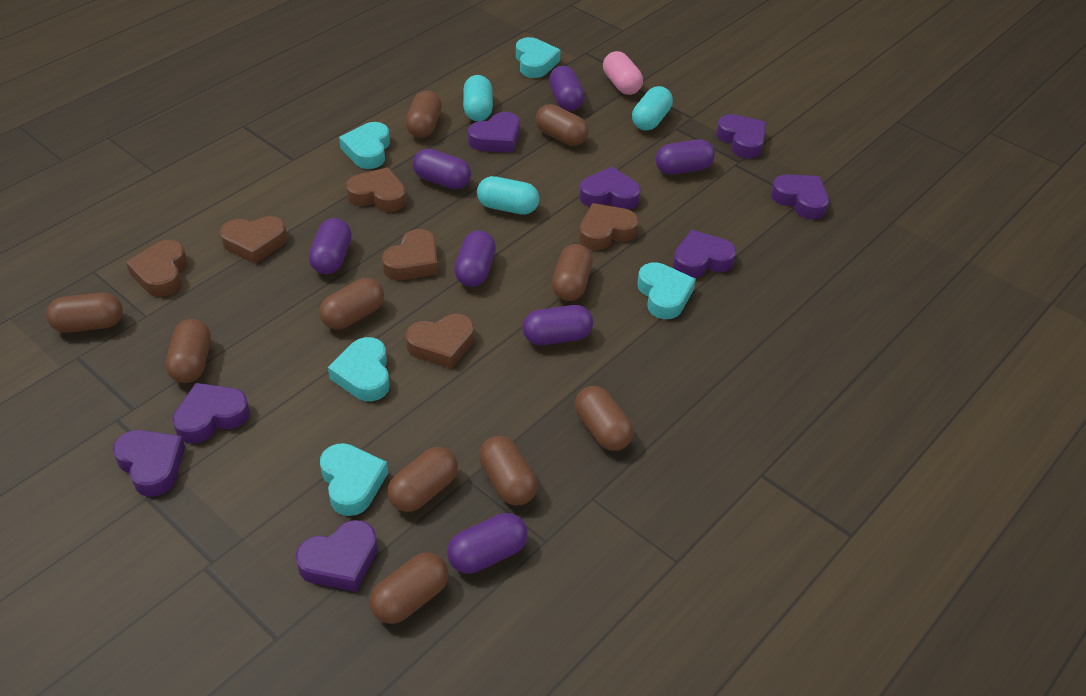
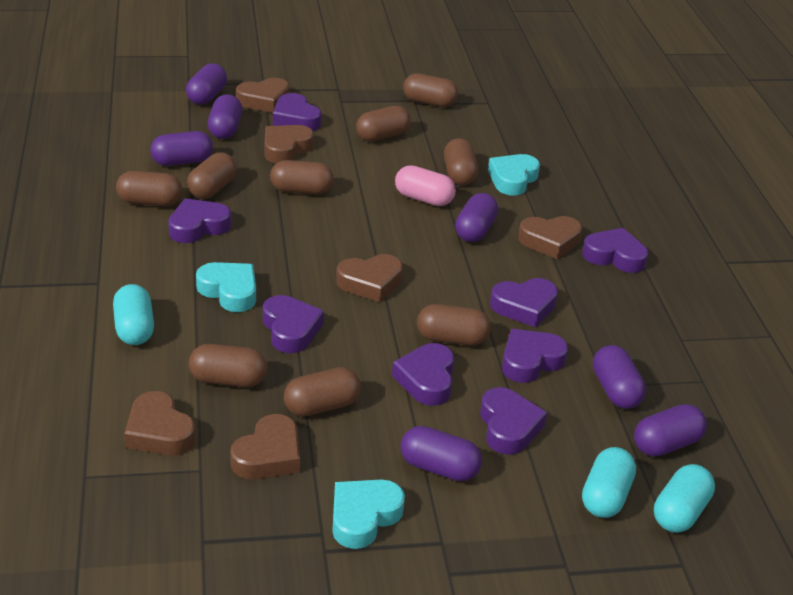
brown capsule: 10 -> 9
turquoise heart: 5 -> 3

